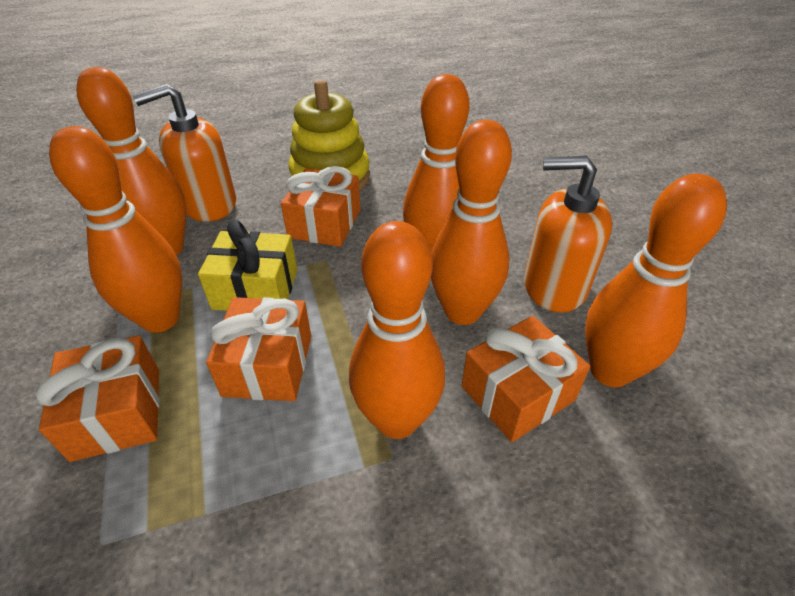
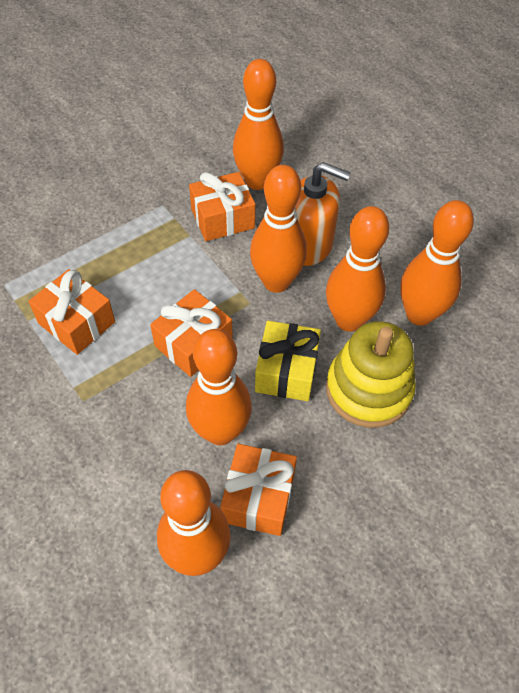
orange soap dispenser: 2 -> 1

